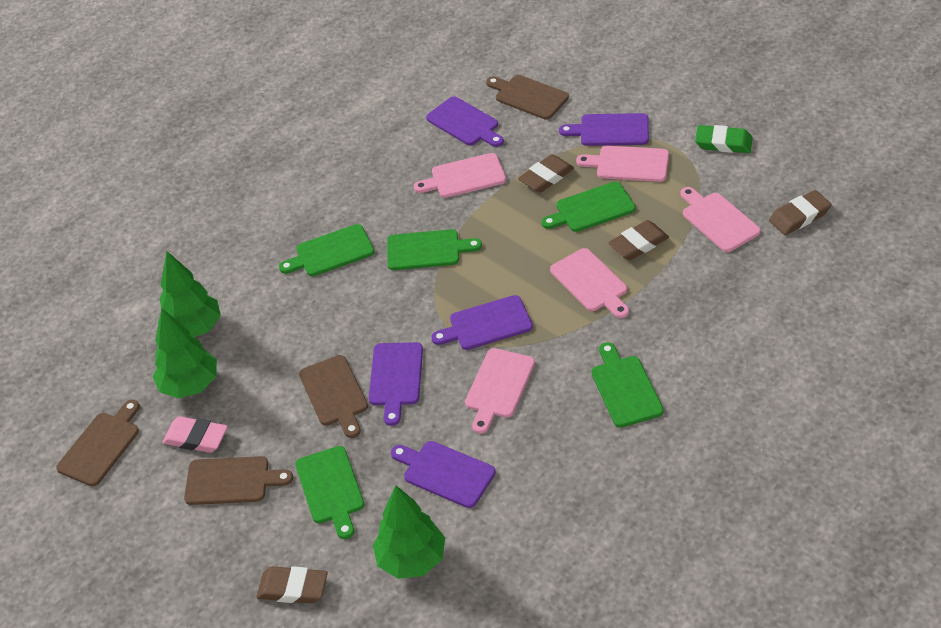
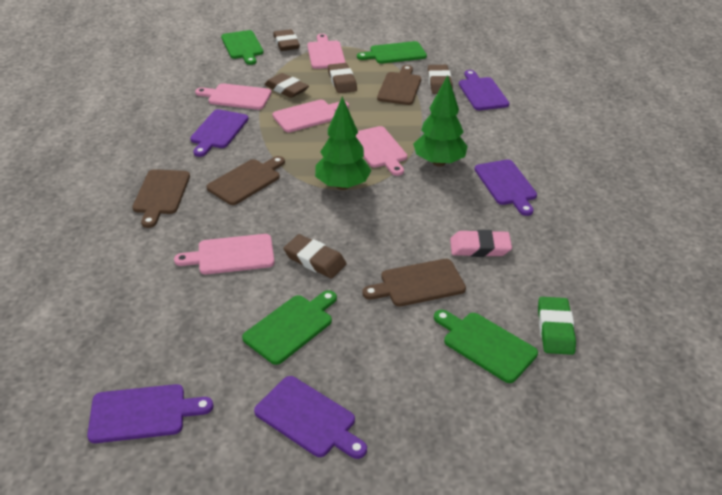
brown eraser: 4 -> 5
green cutting board: 5 -> 4
green tree: 3 -> 2

